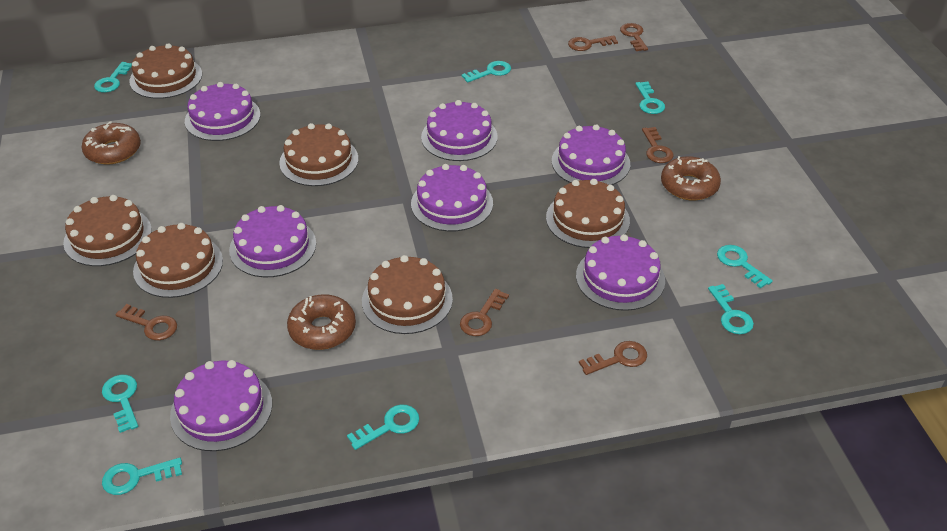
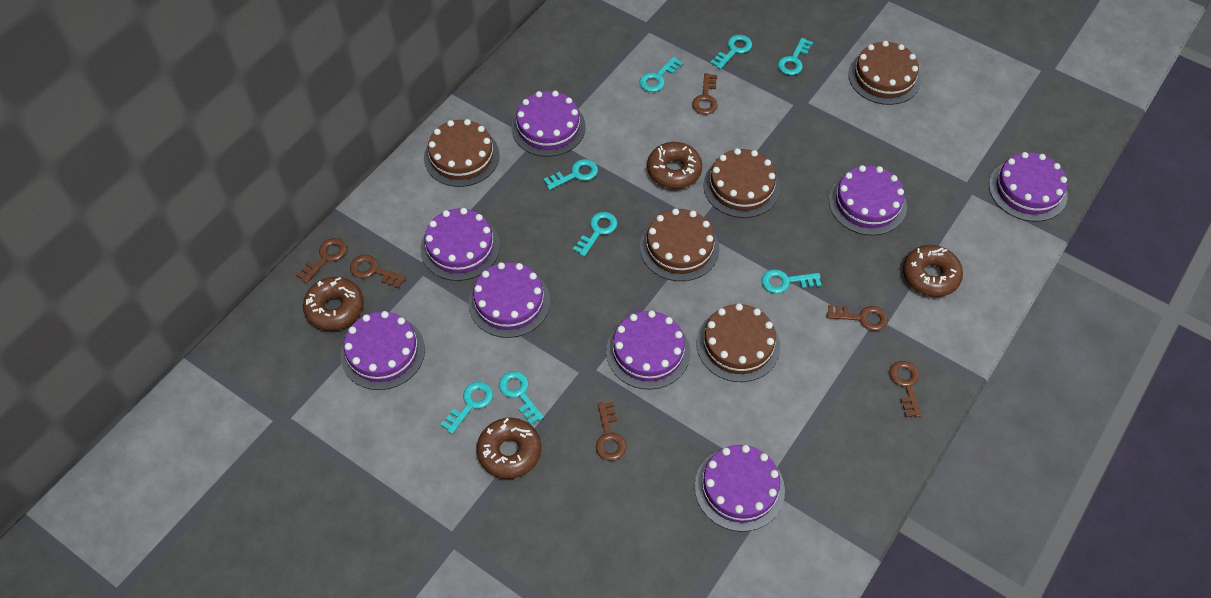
brown cake: 6 -> 5
brown donut: 3 -> 4
purple cake: 7 -> 8

